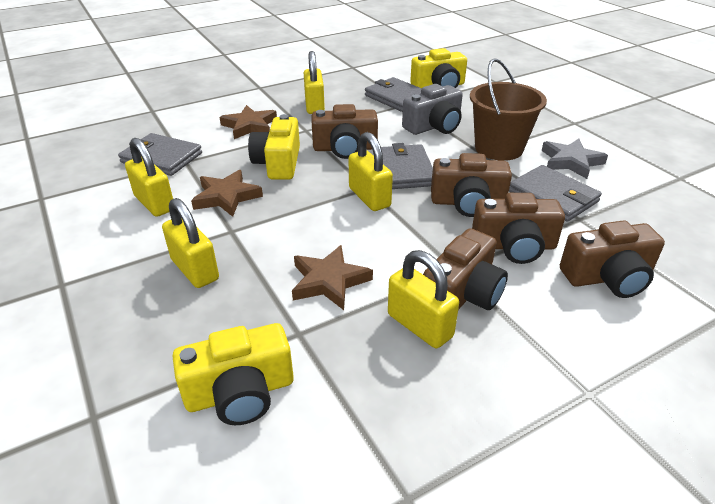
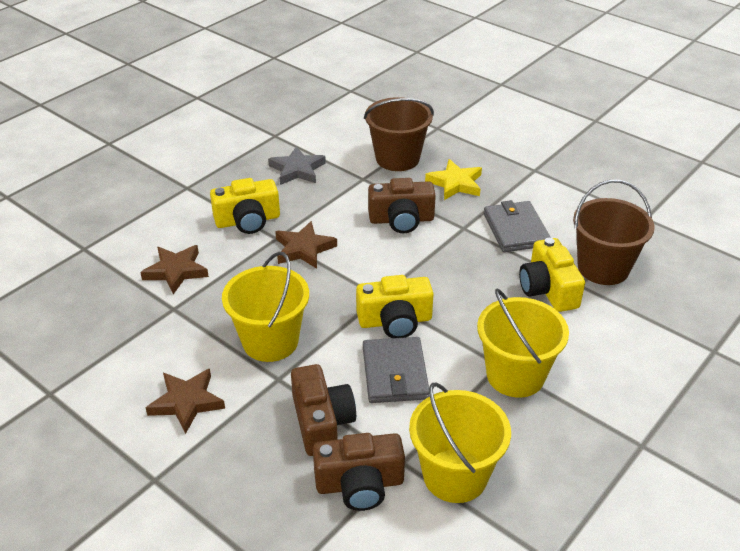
brown bucket: 1 -> 2
brown camera: 5 -> 3
grey camera: 1 -> 0
grey wallet: 4 -> 2
yellow bucket: 0 -> 3
yellow padlock: 5 -> 0
yellow star: 0 -> 1

